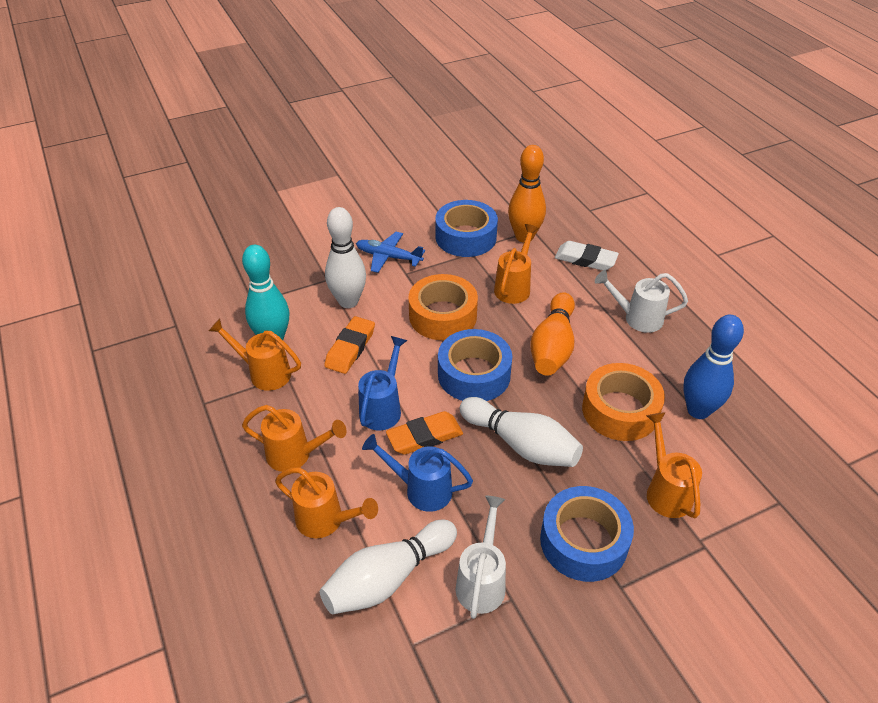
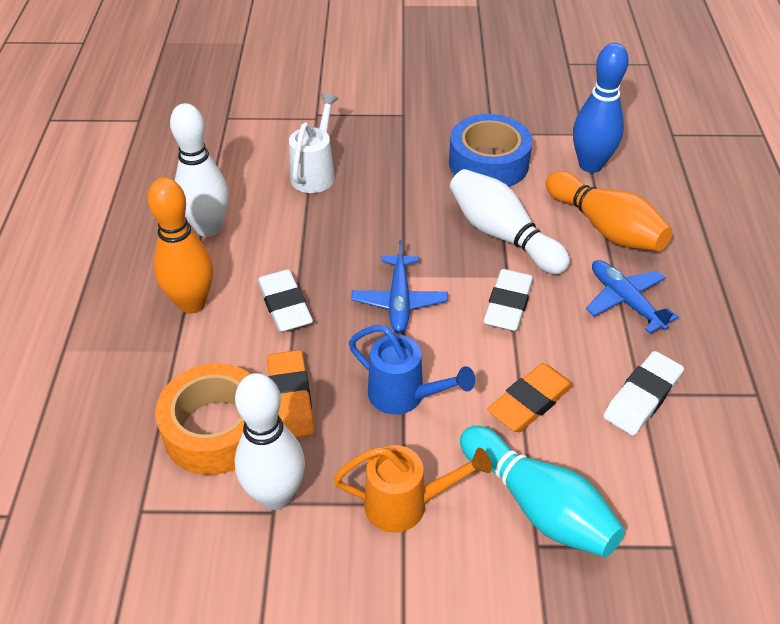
blue plane: 1 -> 2
blue tape: 3 -> 1
blue watering can: 2 -> 1
orange tape: 2 -> 1
orange watering can: 5 -> 1
white eraser: 1 -> 3
white watering can: 2 -> 1

